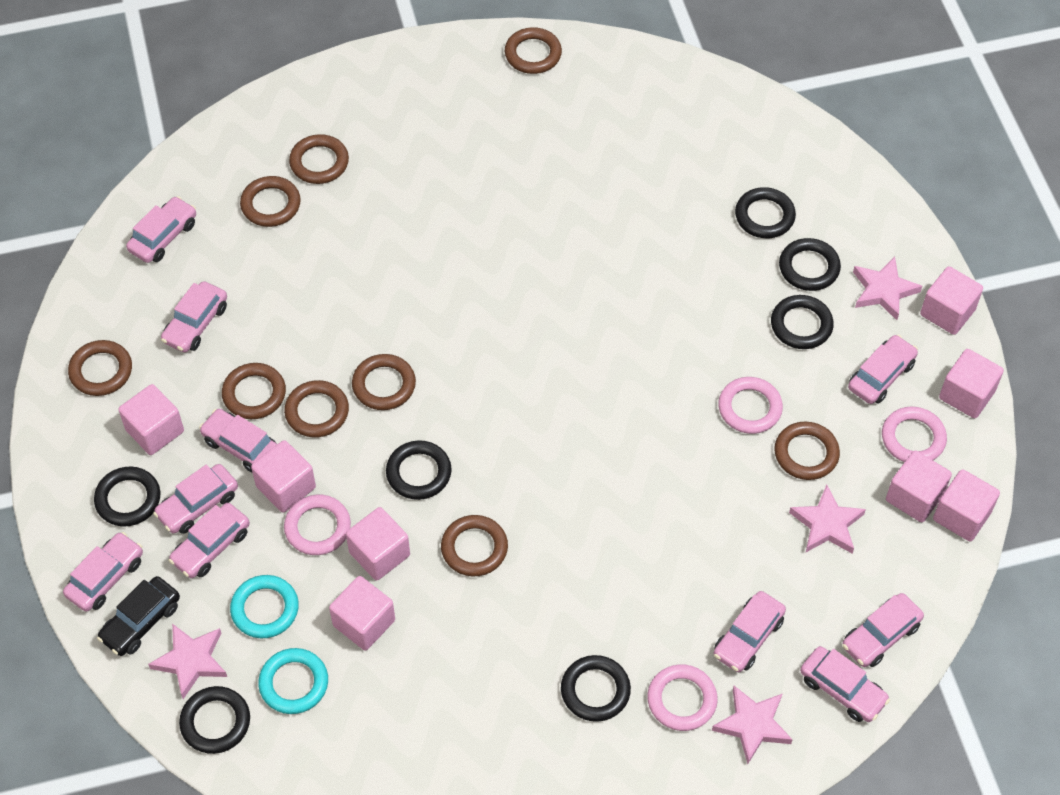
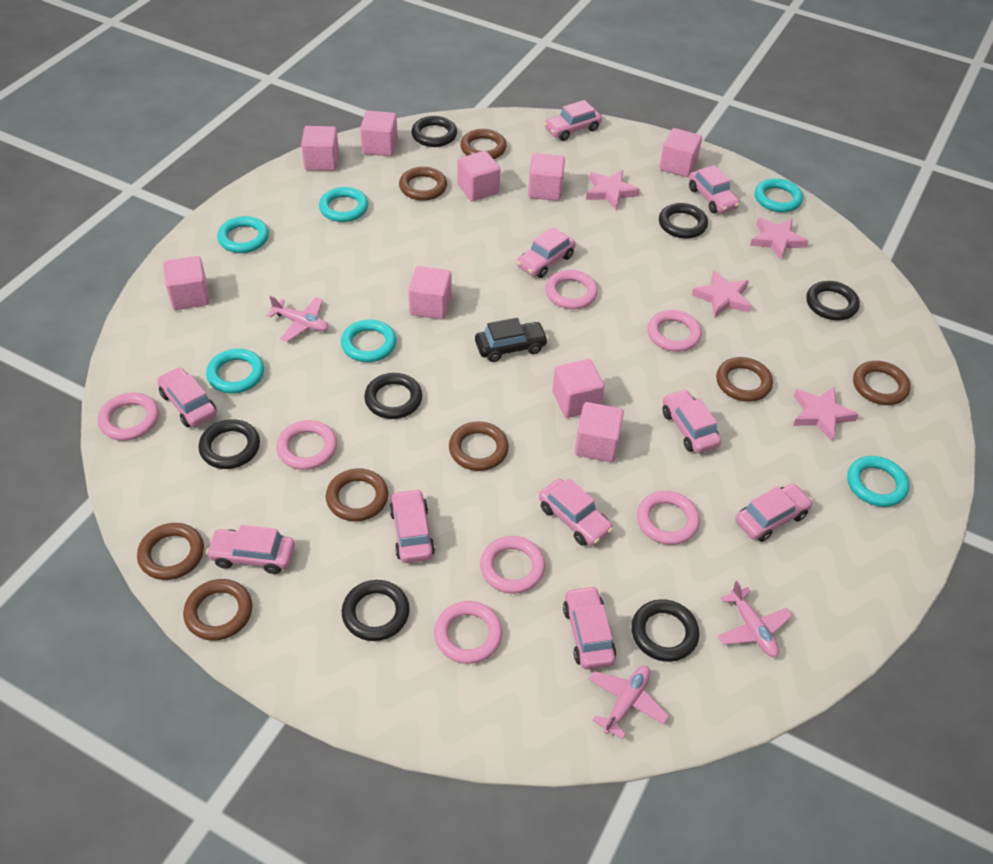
brown ring: 9 -> 8
pink cube: 8 -> 9
pink plane: 0 -> 3
pink ring: 4 -> 7
turquoise ring: 2 -> 6

